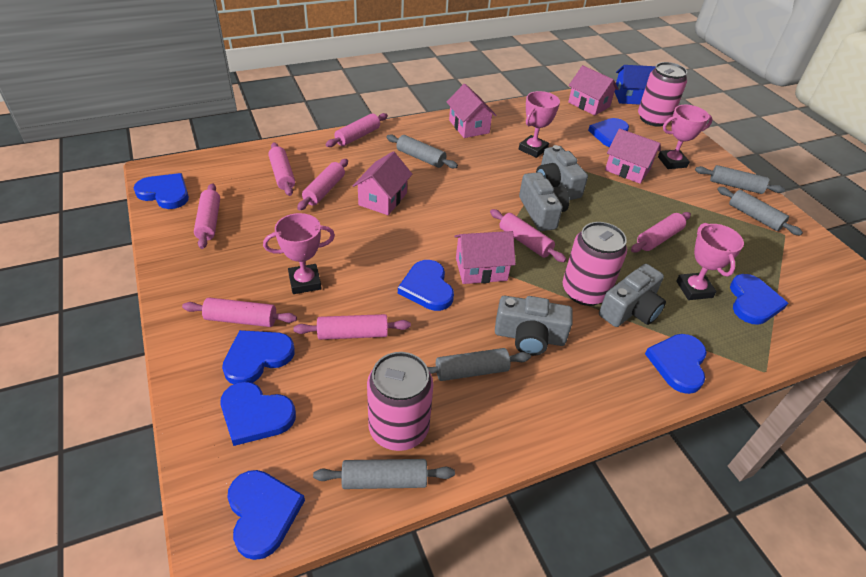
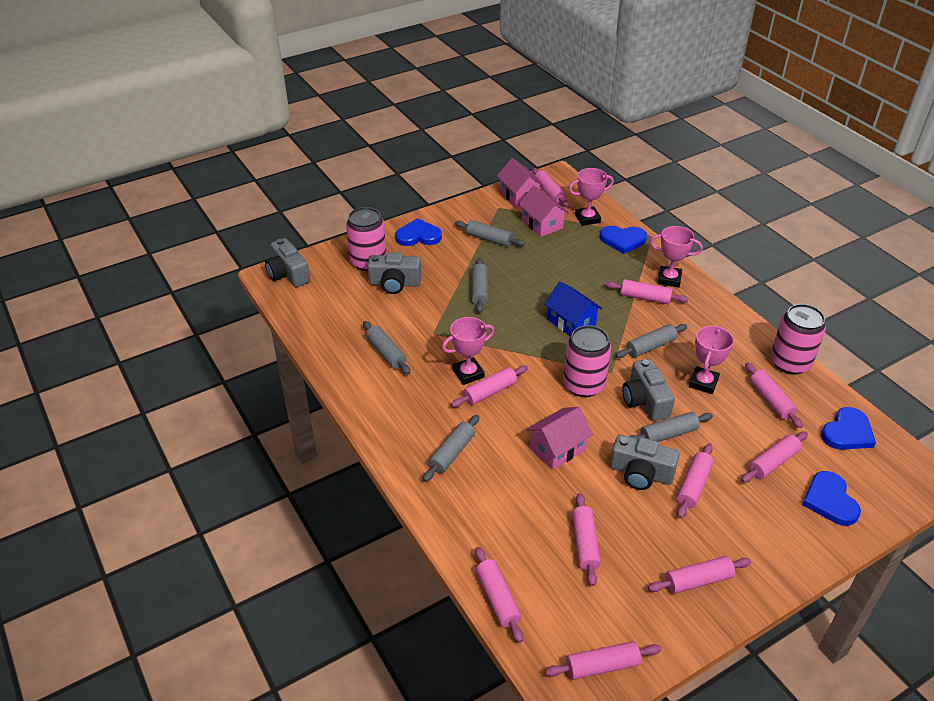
blue heart: 8 -> 4
grey rolling pin: 5 -> 6
pink house: 5 -> 3
pink rolling pin: 8 -> 10

